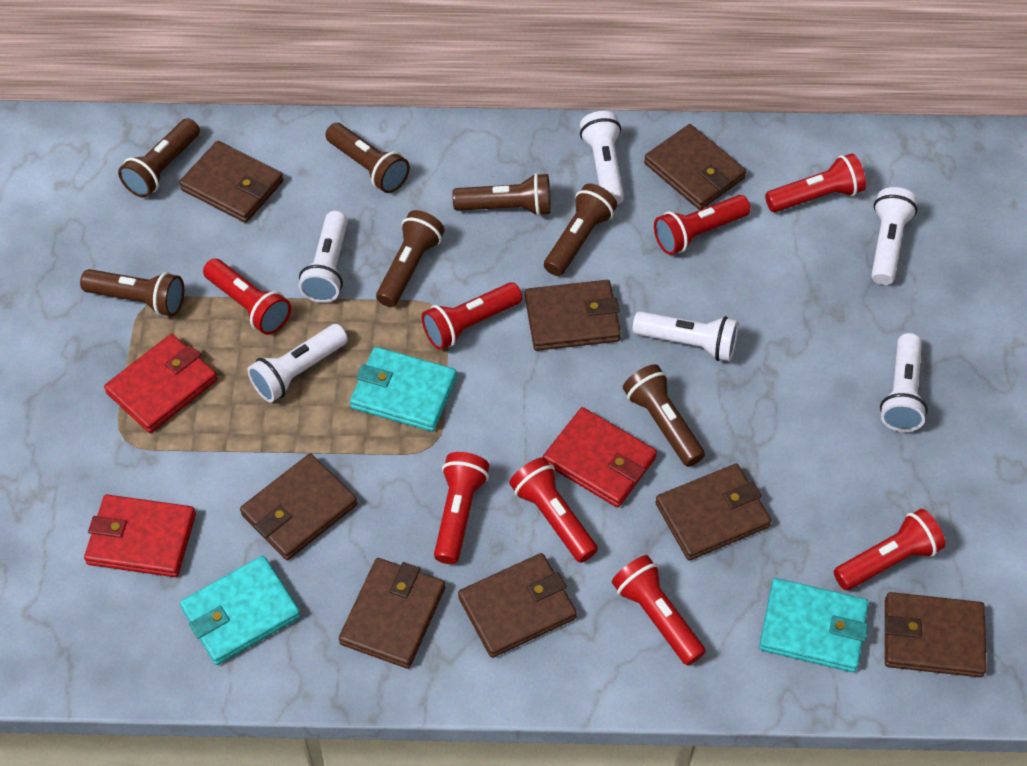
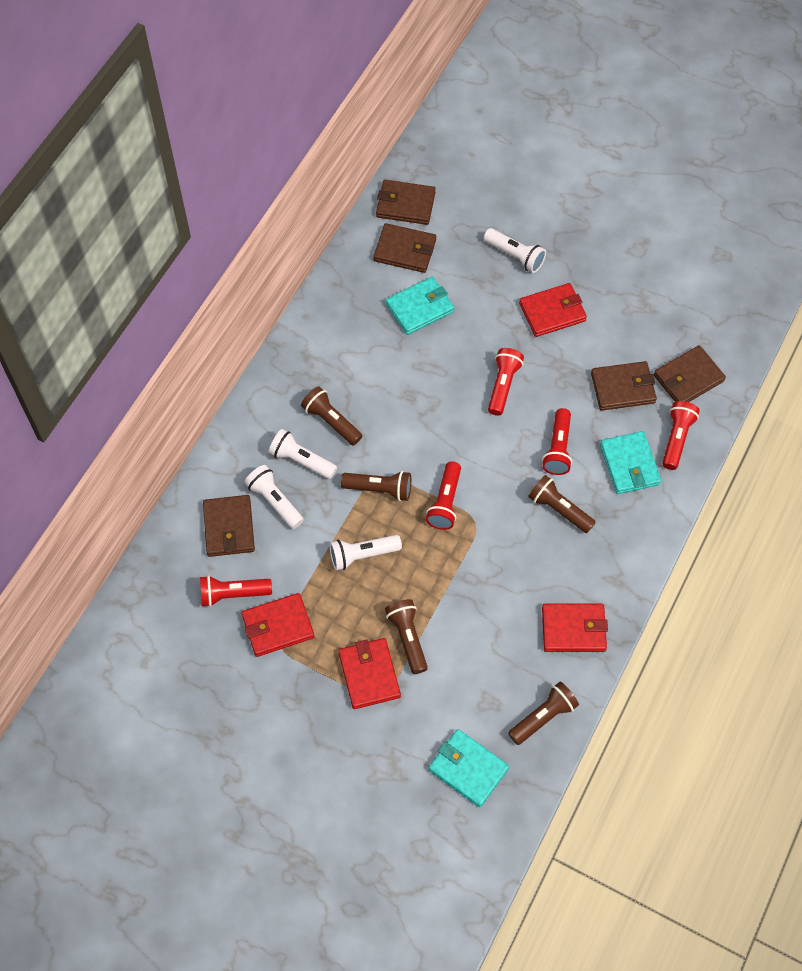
brown flashlight: 7 -> 5
brown wallet: 8 -> 5
red flashlight: 8 -> 5
red wallet: 3 -> 4
white flashlight: 6 -> 4

